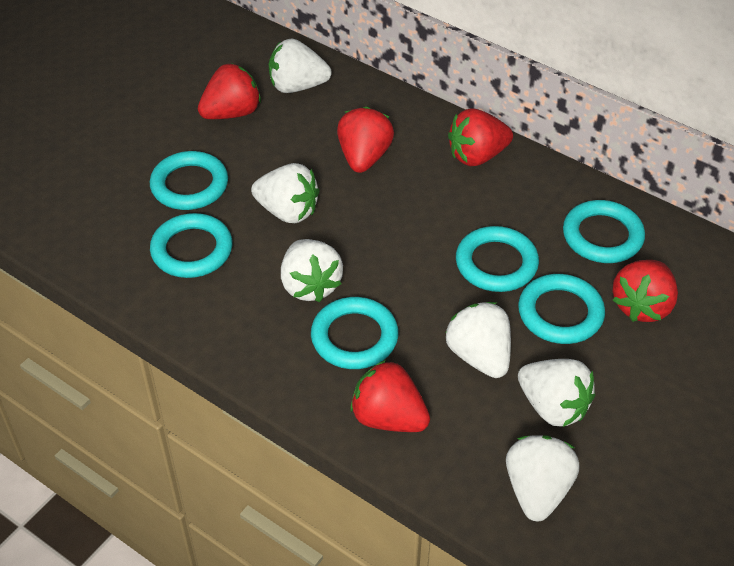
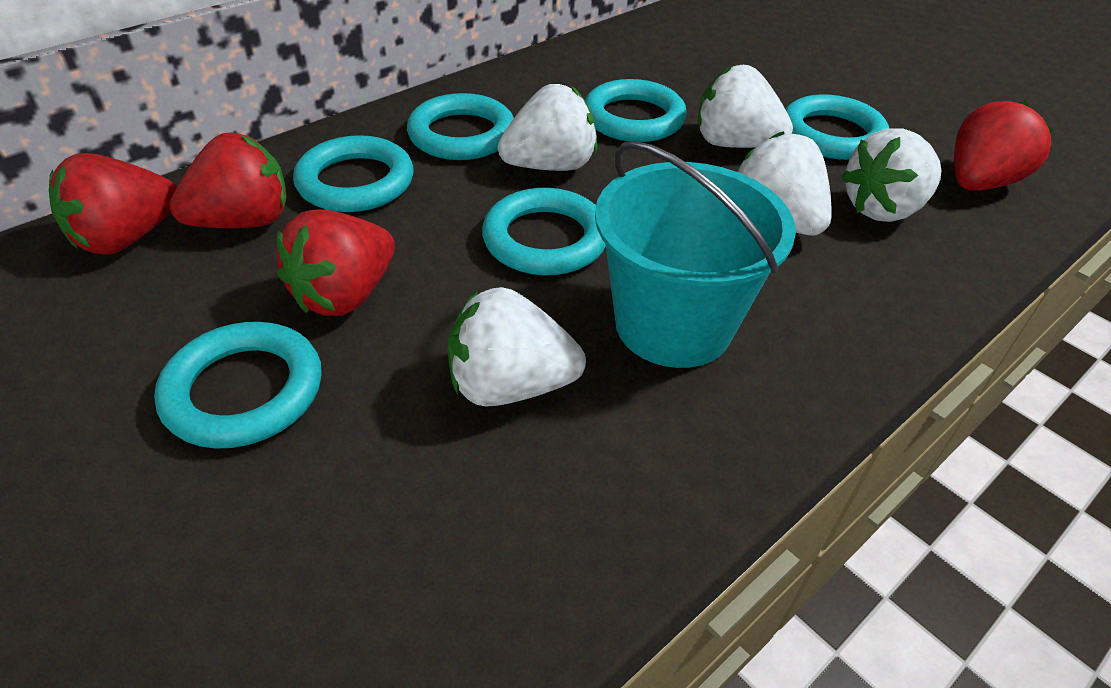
red strawberry: 5 -> 4
turquoise bucket: 0 -> 1
white strawberry: 6 -> 5

